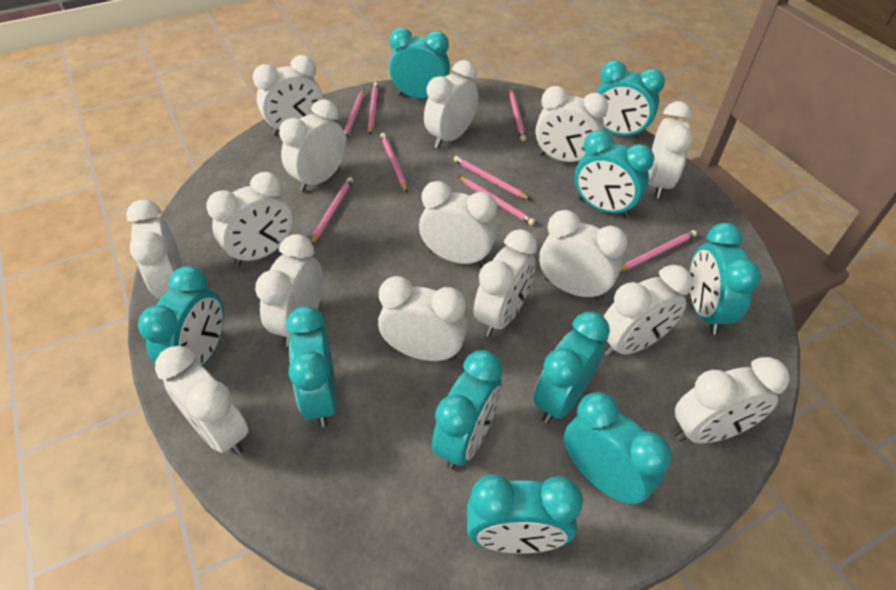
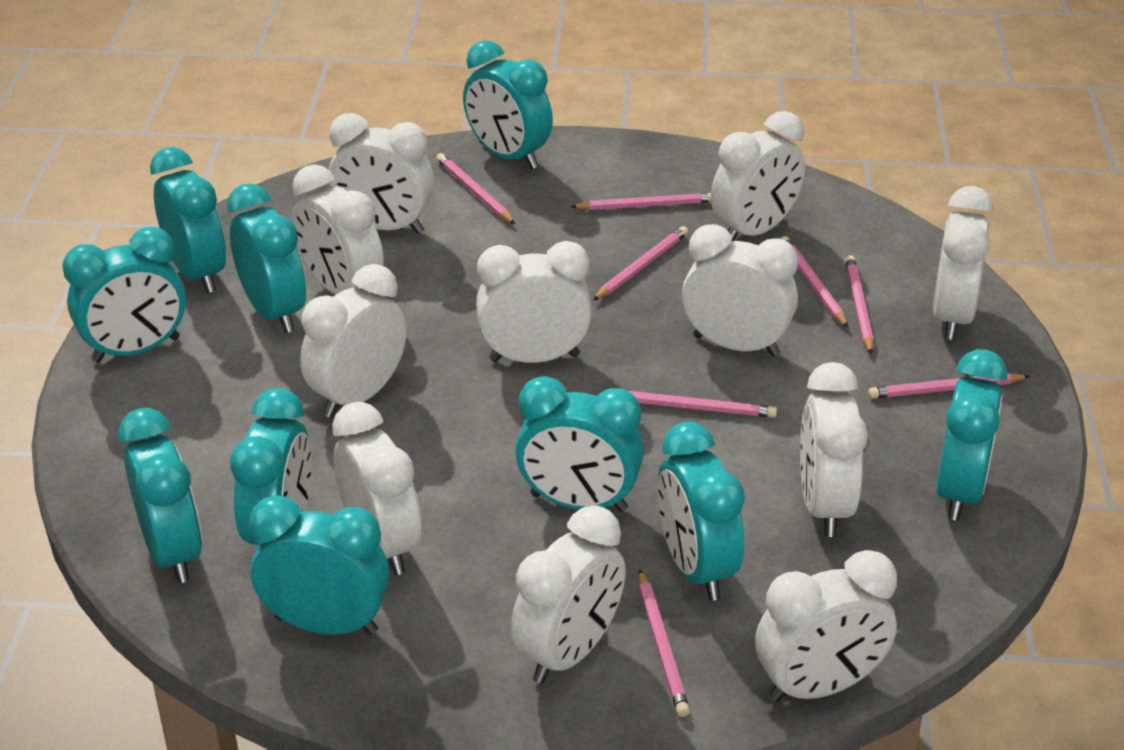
white clock: 15 -> 11

